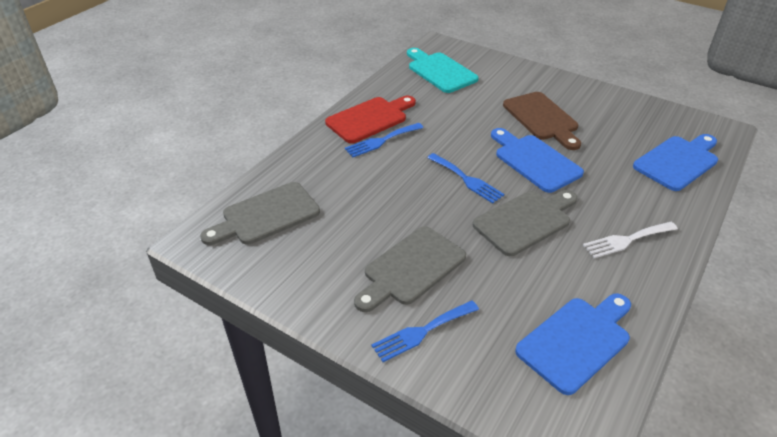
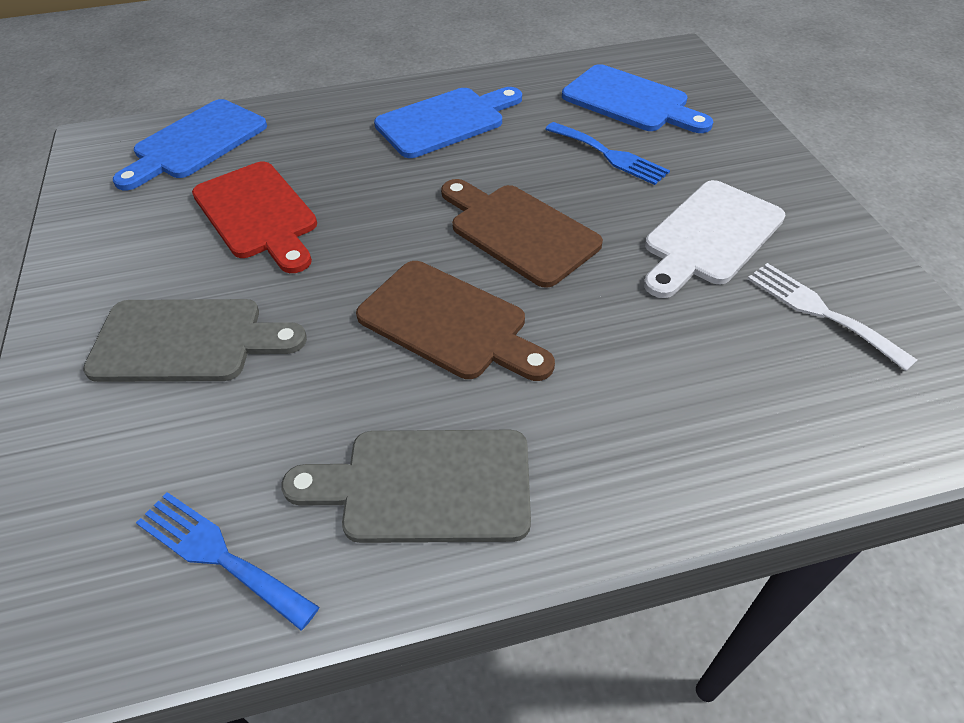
blue fork: 3 -> 2
brown cutting board: 1 -> 2
grey cutting board: 3 -> 2
turquoise cutting board: 1 -> 0
white cutting board: 0 -> 1

